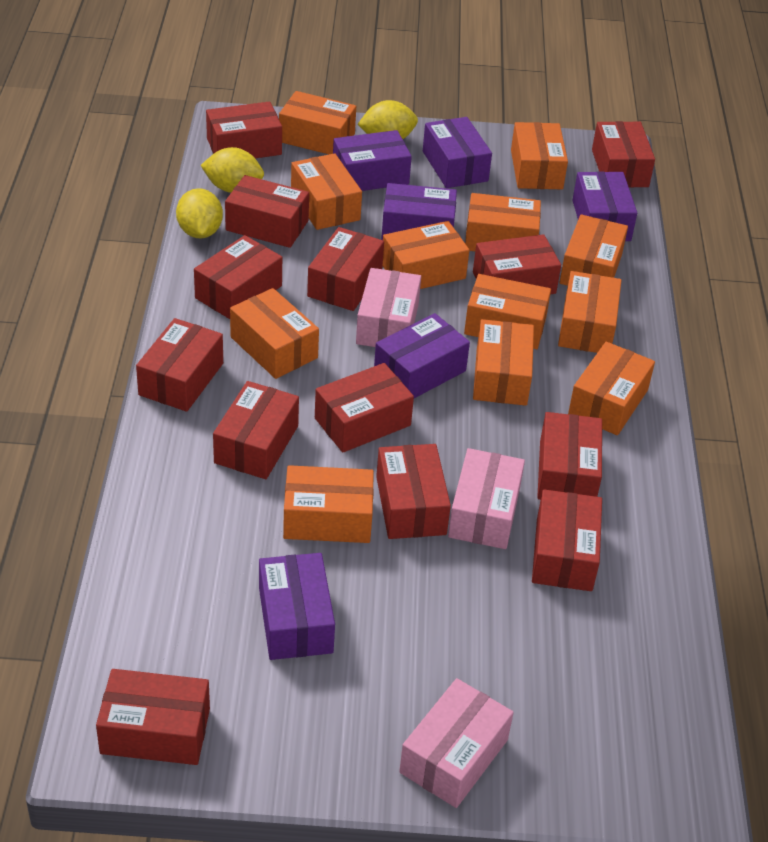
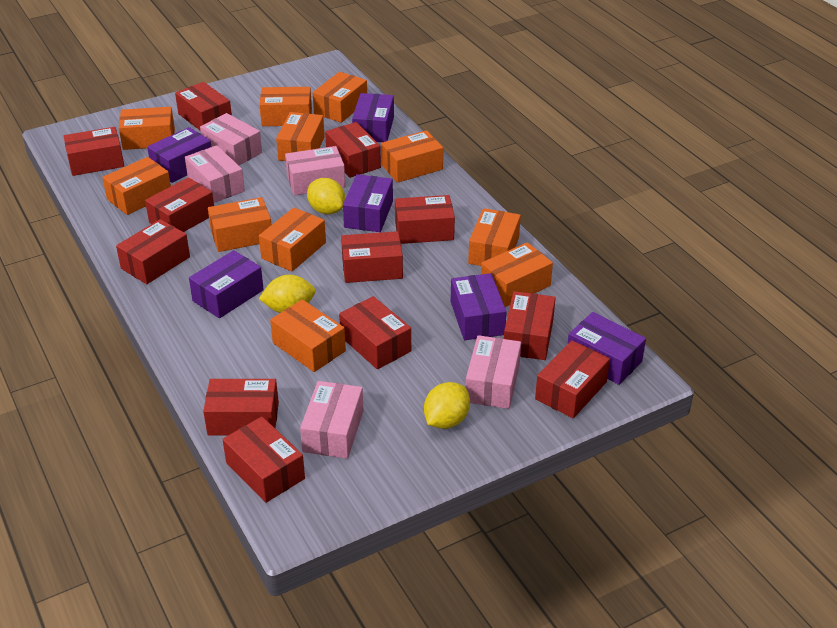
orange box: 12 -> 11
pink box: 3 -> 5
red box: 13 -> 12

